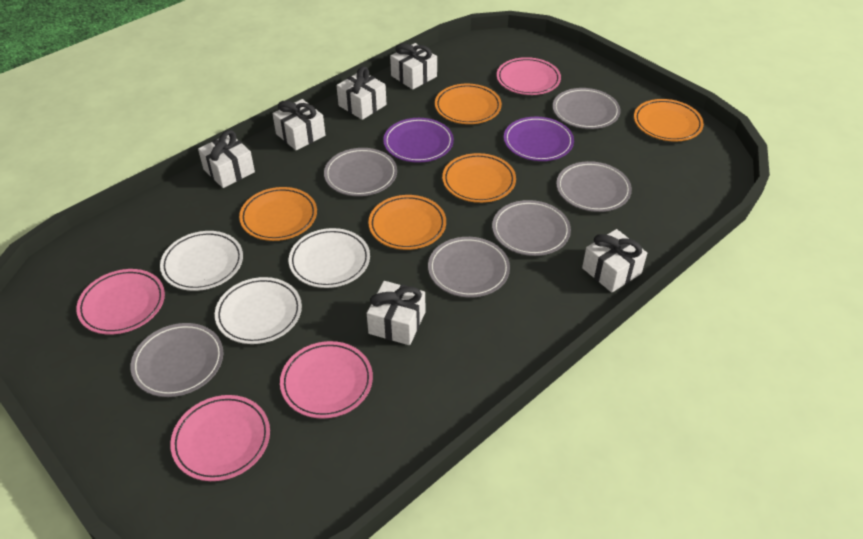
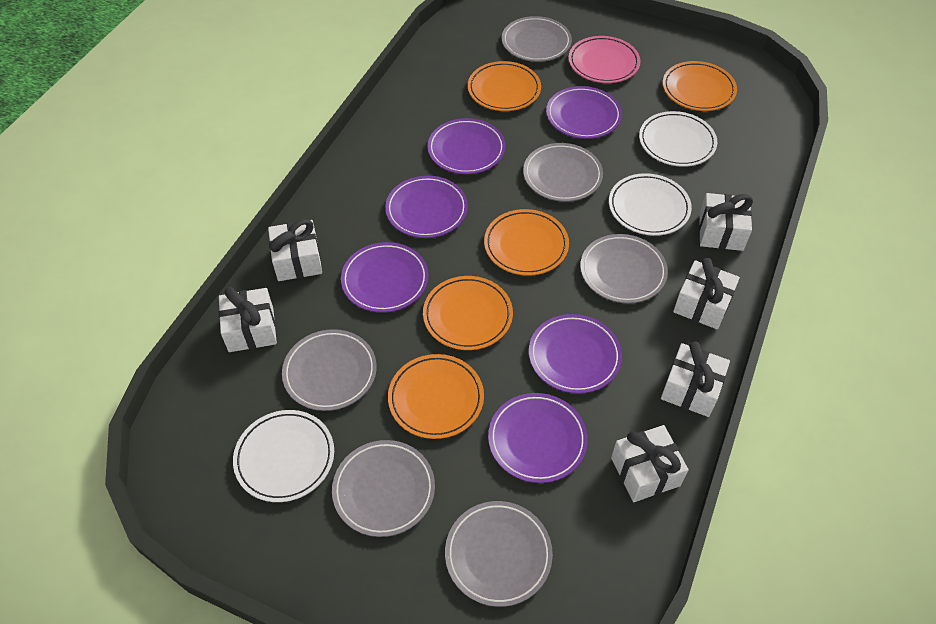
pink plate: 4 -> 1
purple plate: 2 -> 6

